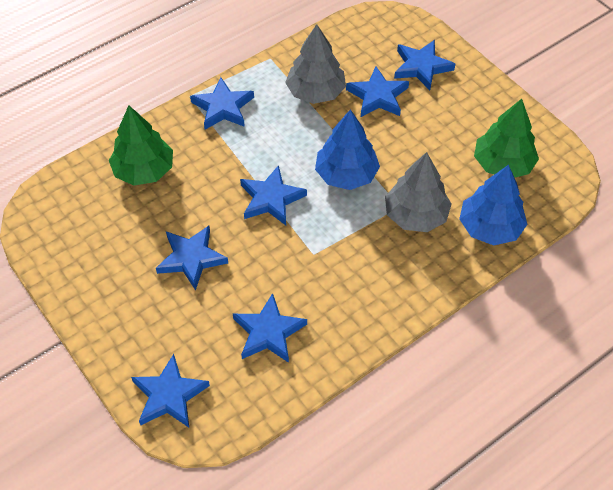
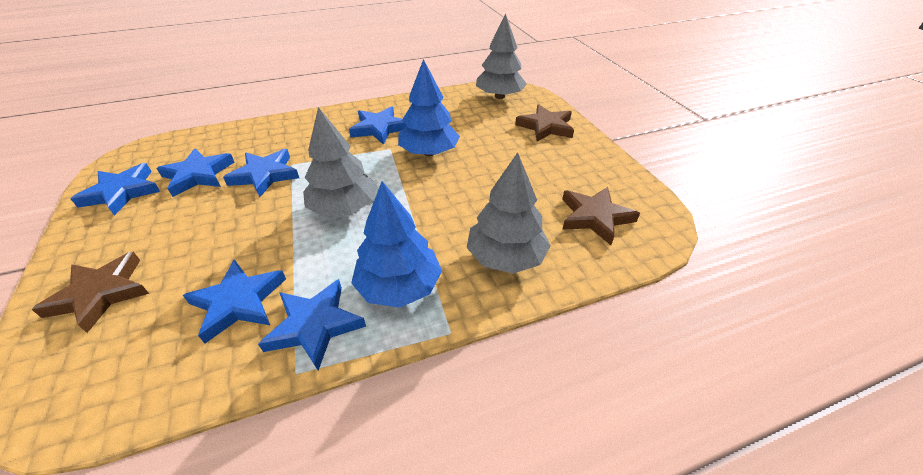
blue star: 7 -> 6
brown star: 0 -> 3
green tree: 2 -> 0
grey tree: 2 -> 3

